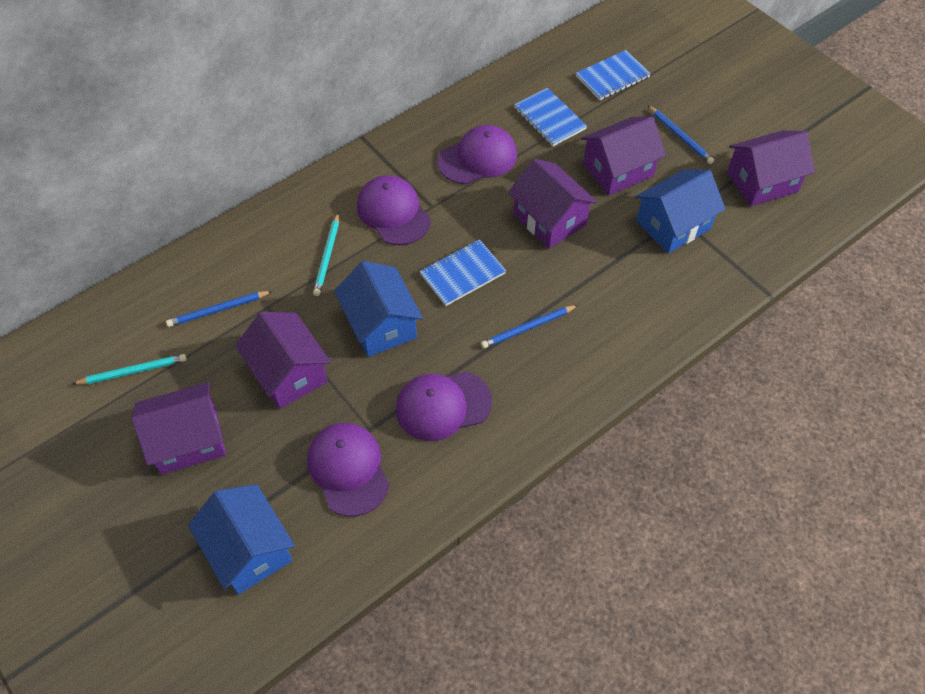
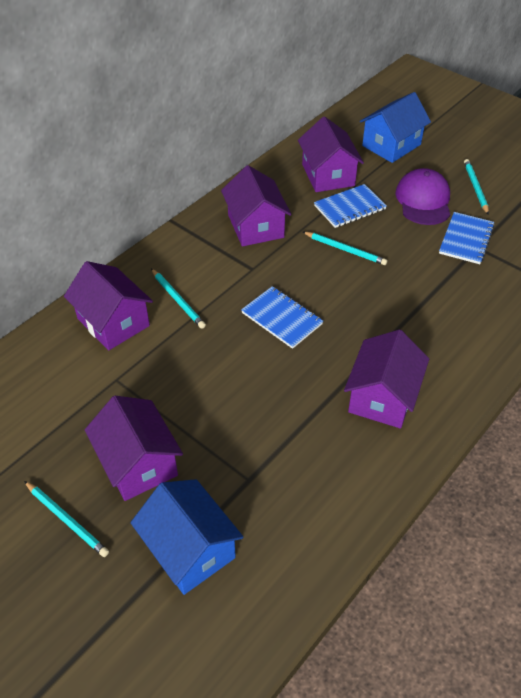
blue house: 3 -> 2
blue pencil: 3 -> 0
purple cap: 4 -> 1
turquoise pencil: 2 -> 4

